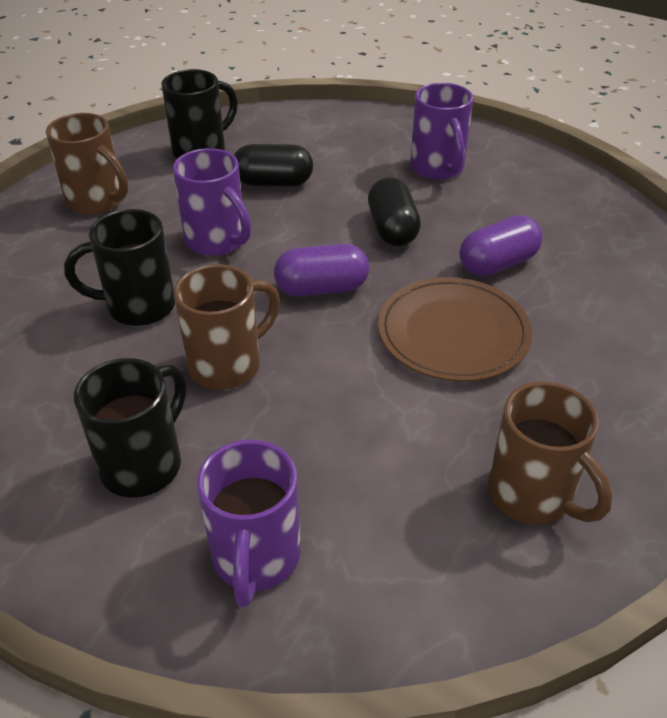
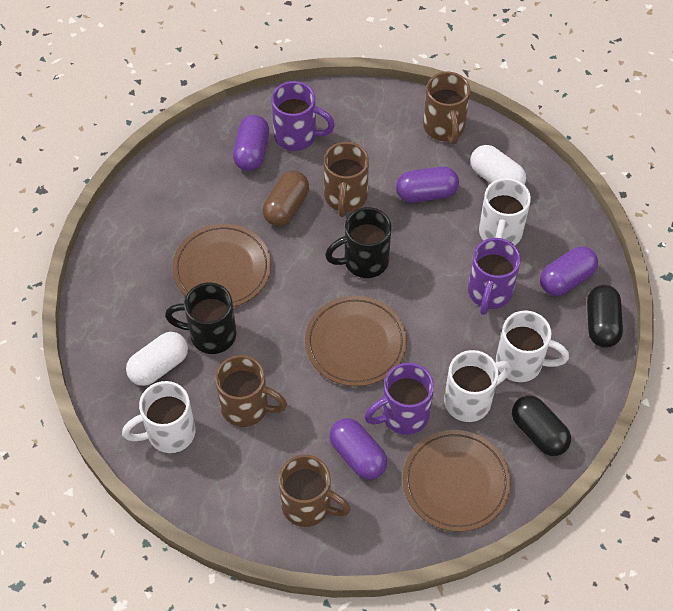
black mug: 3 -> 2
brown capsule: 0 -> 1
brown mug: 3 -> 4
brown plate: 1 -> 3
purple capsule: 2 -> 4
white capsule: 0 -> 2
white mug: 0 -> 4

